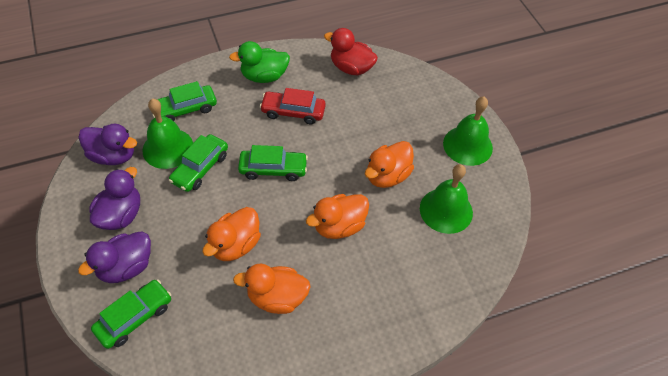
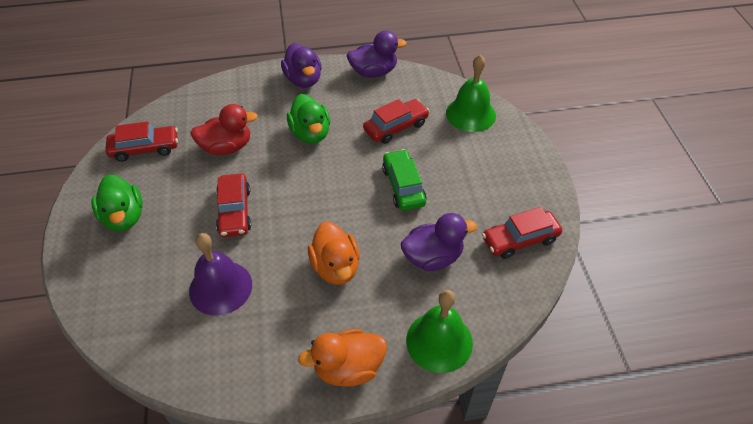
green bell: 3 -> 2
green car: 4 -> 1
green duck: 1 -> 2
orange duck: 4 -> 2
purple bell: 0 -> 1
red car: 1 -> 4

